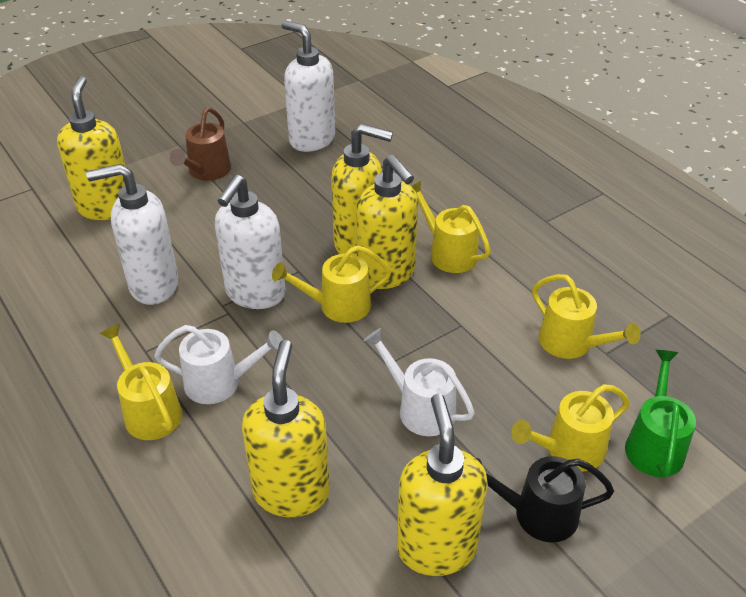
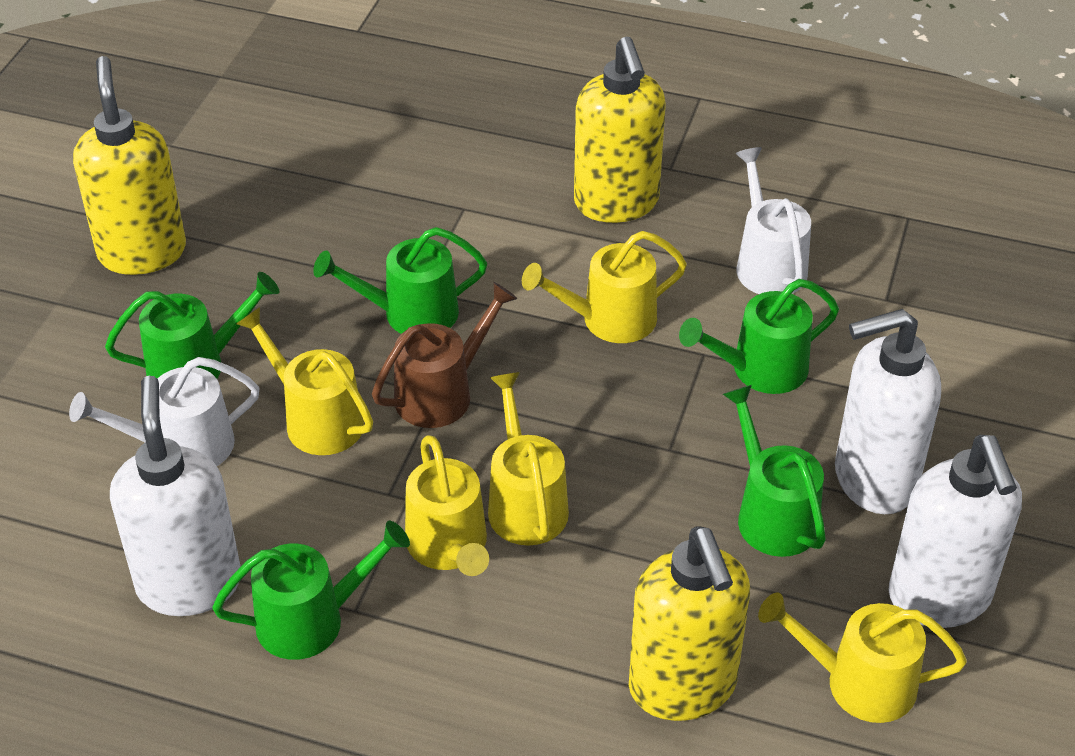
black watering can: 1 -> 0
green watering can: 1 -> 5
yellow soap dispenser: 5 -> 3

